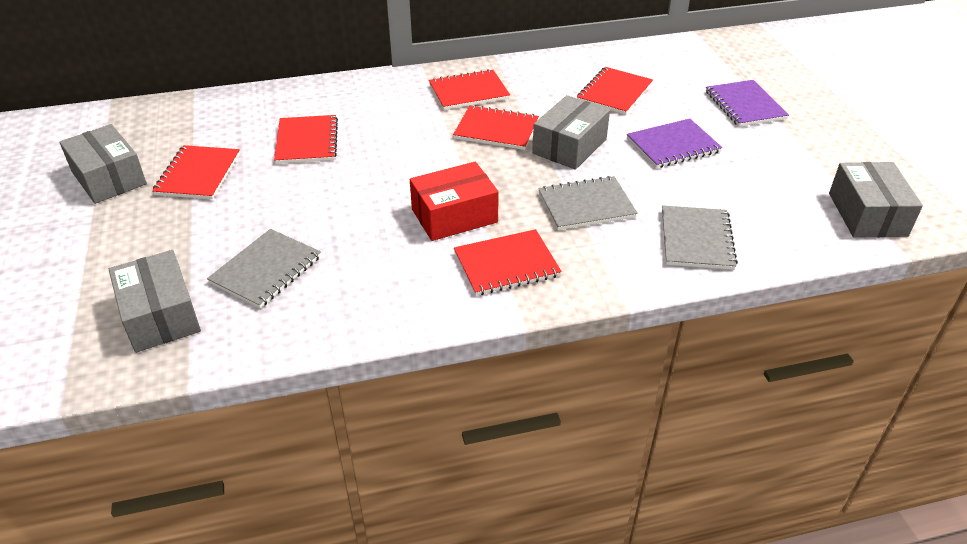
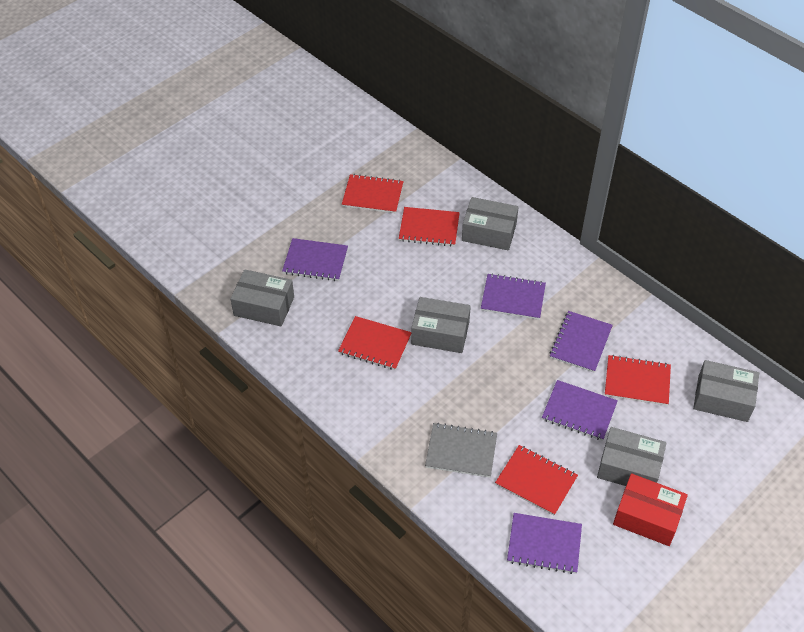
grey box: 4 -> 5
grey notebook: 3 -> 1
purple notebook: 2 -> 5
red notebook: 6 -> 5

